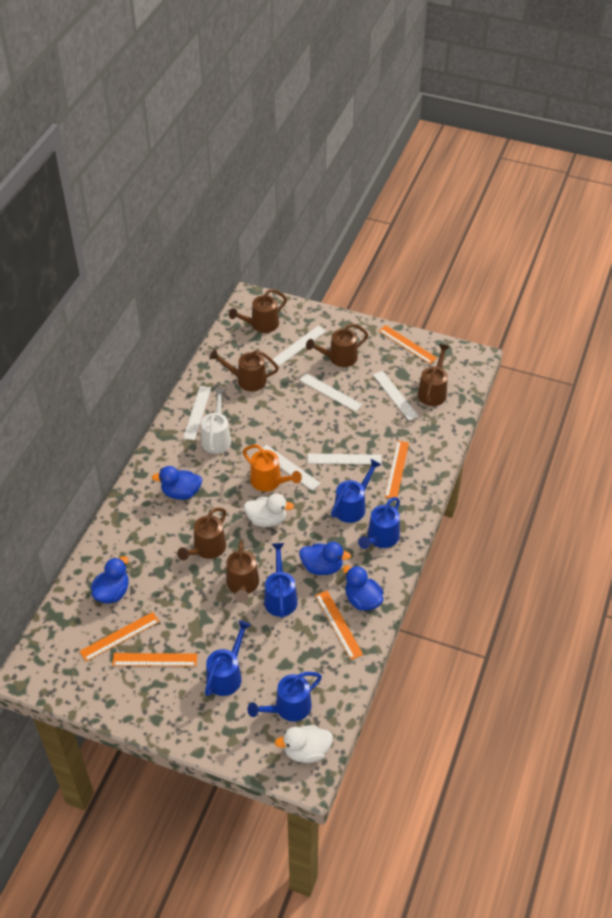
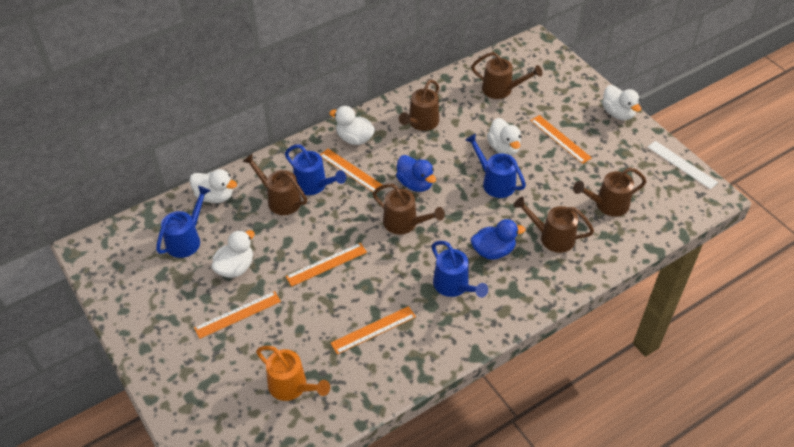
blue duck: 4 -> 2
blue watering can: 5 -> 4
white duck: 2 -> 5
white ruler: 6 -> 1
white watering can: 1 -> 0

